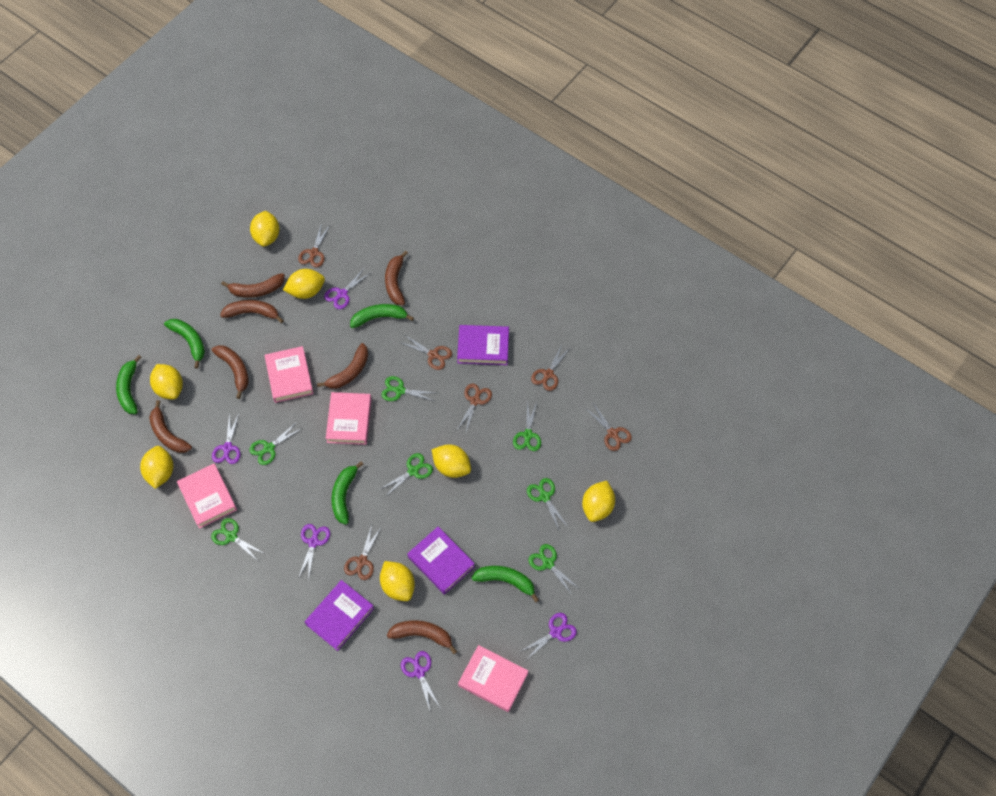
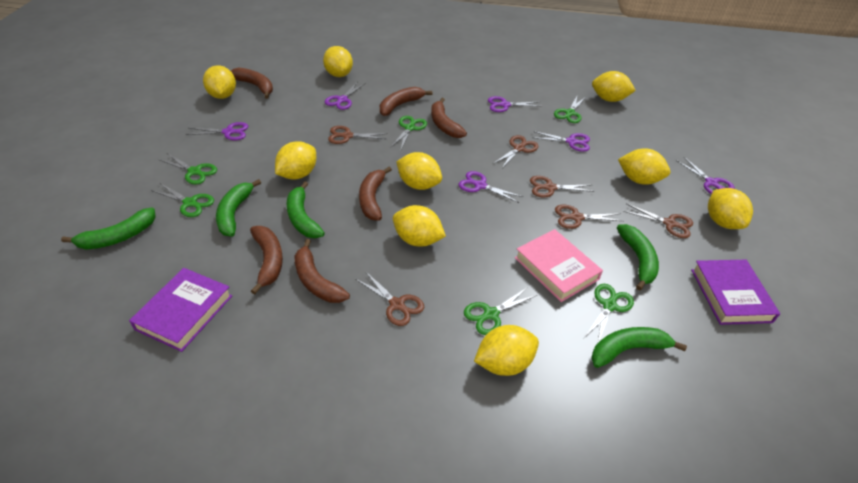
brown banana: 7 -> 6
green scissors: 7 -> 6
pink book: 4 -> 1
purple book: 3 -> 2
purple scissors: 5 -> 6
yellow lemon: 7 -> 9

